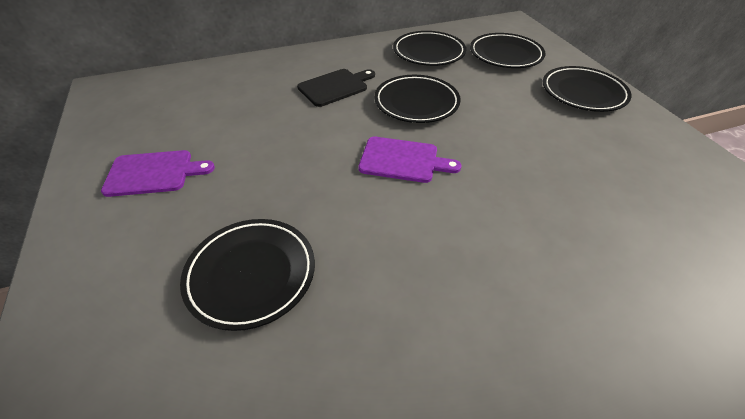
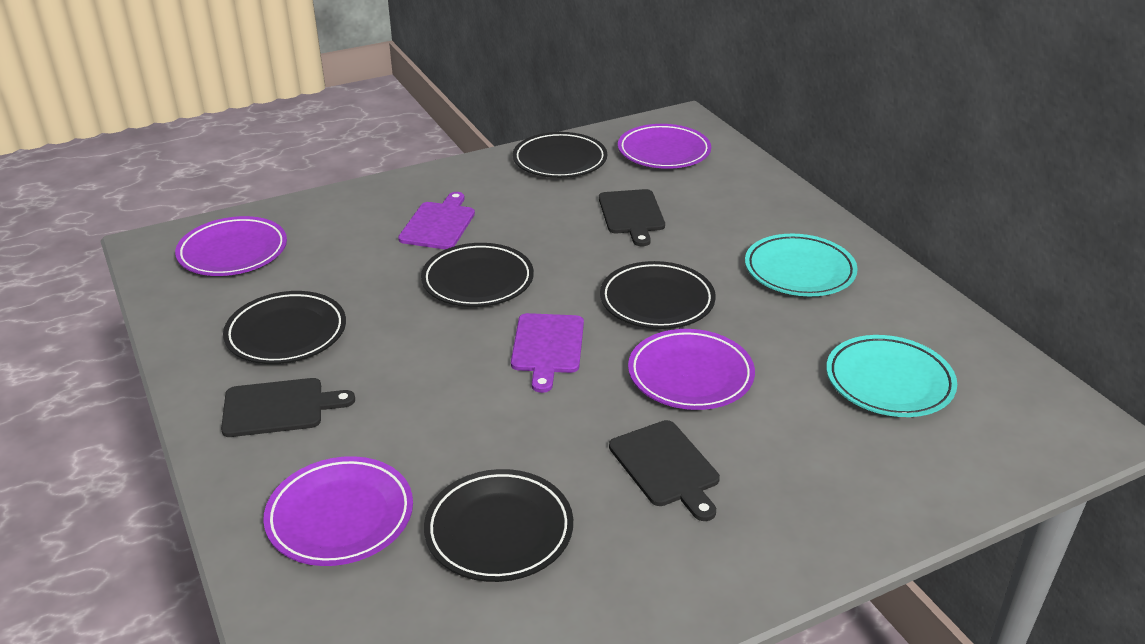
black cutting board: 1 -> 3
purple plate: 0 -> 4
turquoise plate: 0 -> 2

